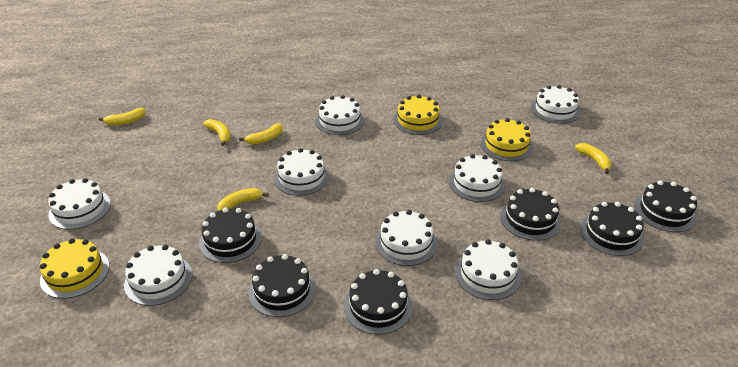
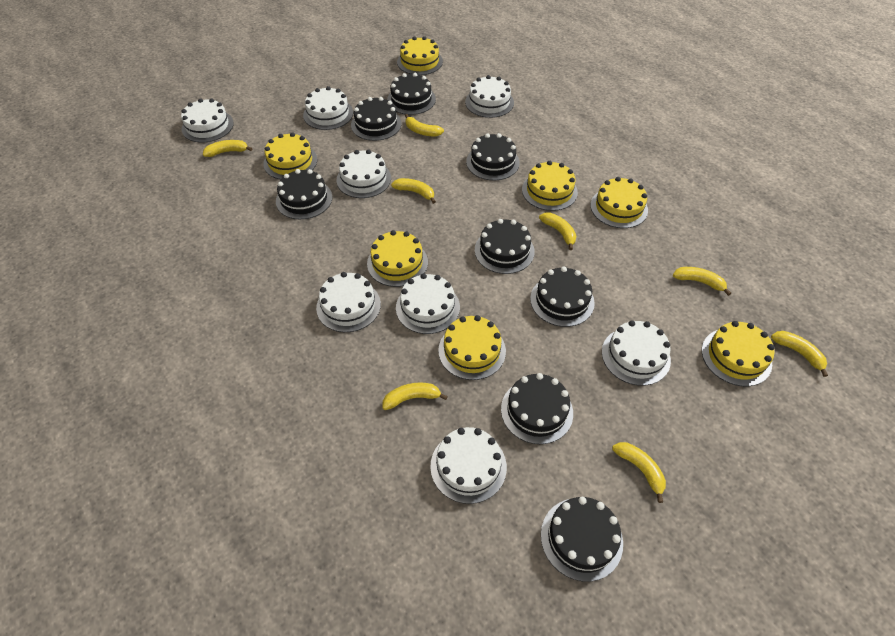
black cake: 6 -> 8
yellow banana: 5 -> 8
yellow cake: 3 -> 7

